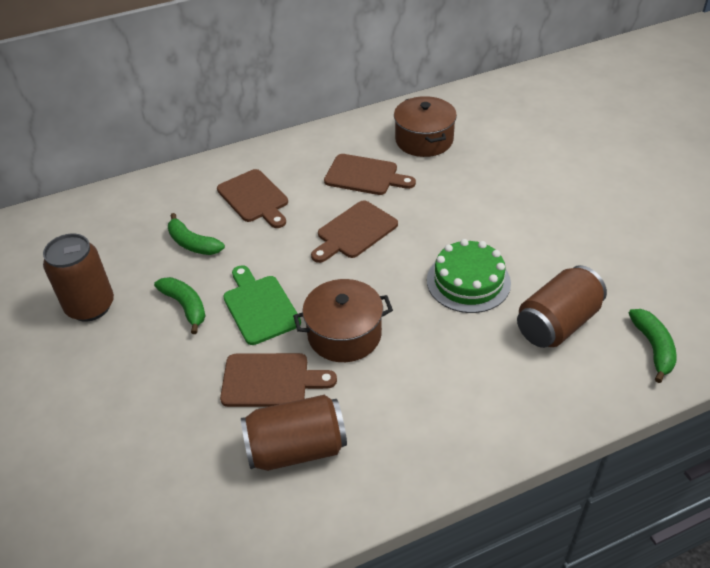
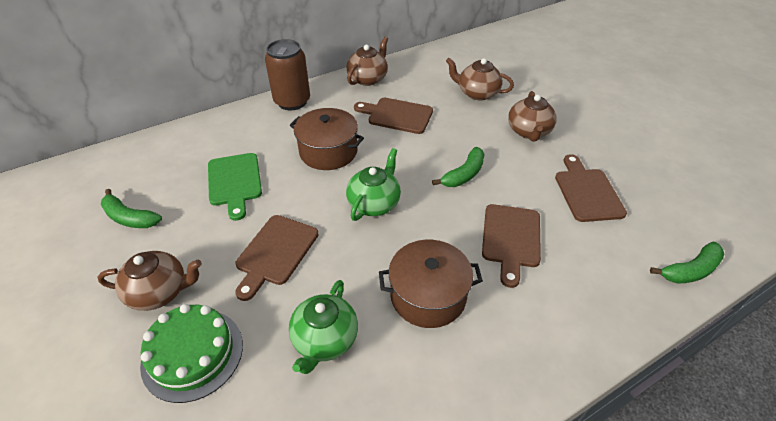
brown can: 3 -> 1
brown teapot: 0 -> 4
green teapot: 0 -> 2

